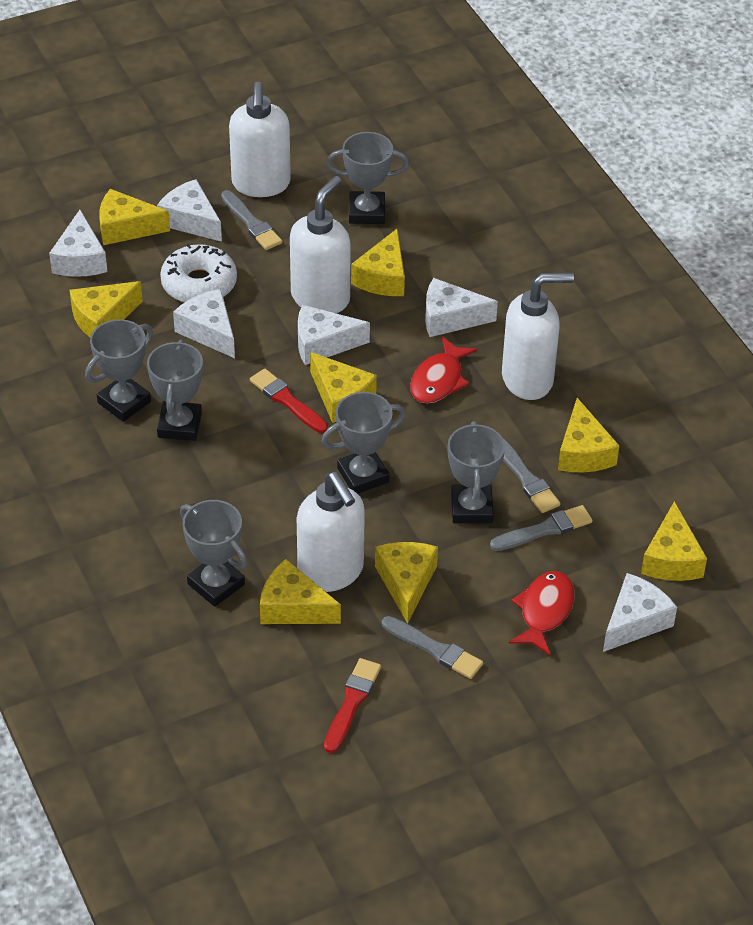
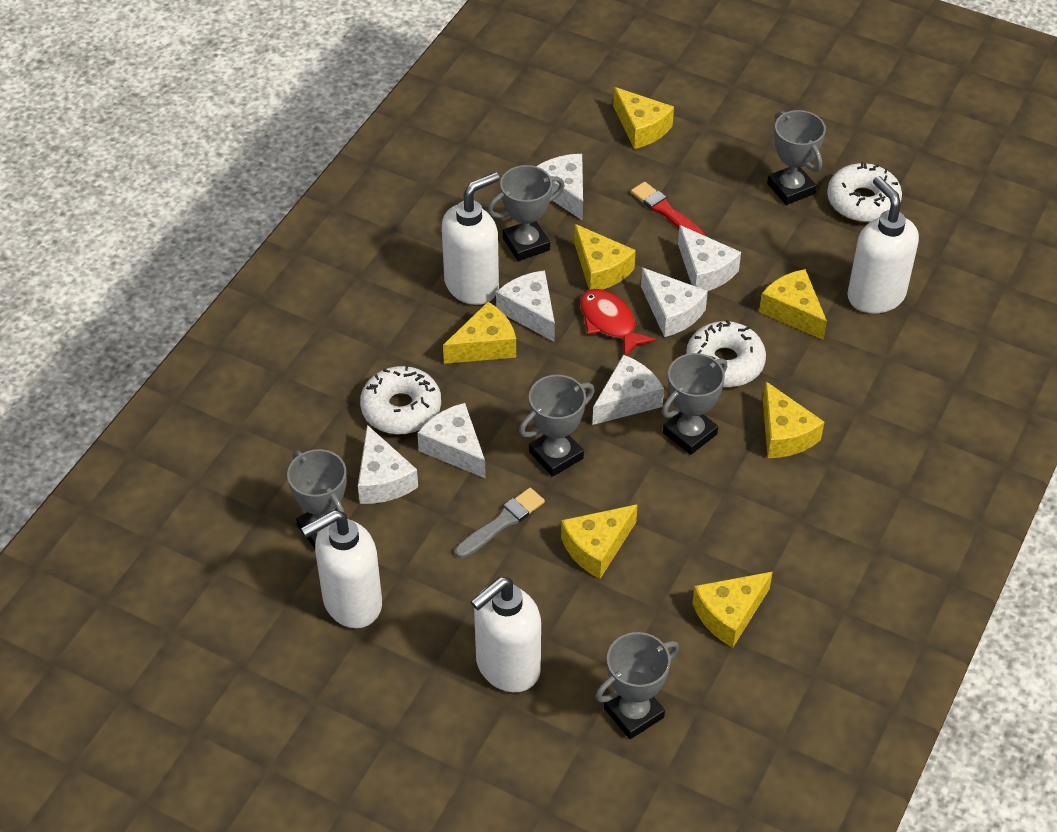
grey brush: 4 -> 1
red brush: 2 -> 1
red fish: 2 -> 1
white cheese: 6 -> 7
white donut: 1 -> 3
yellow cheese: 8 -> 7

